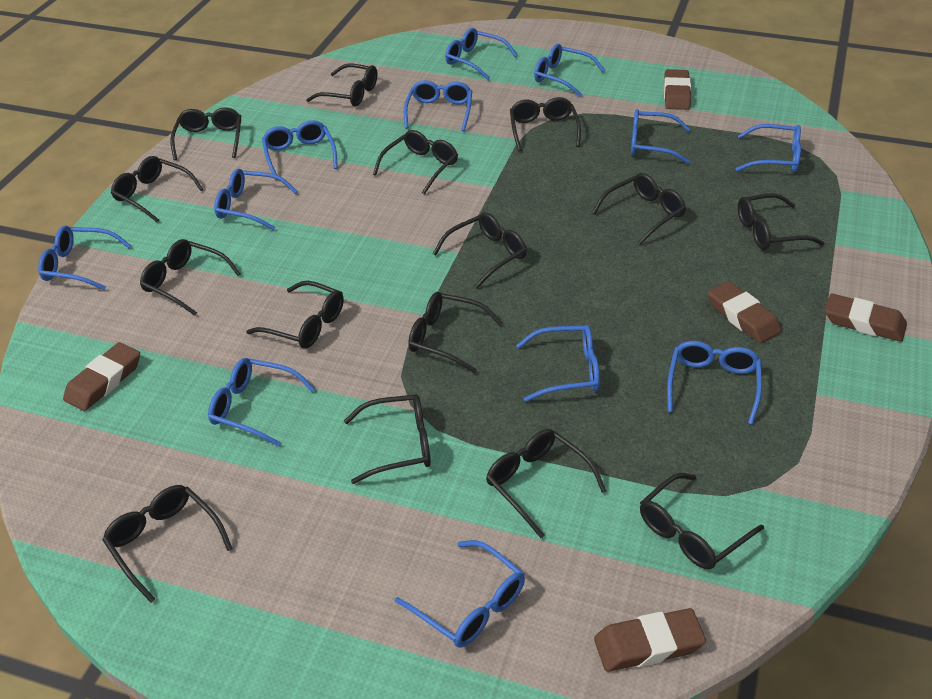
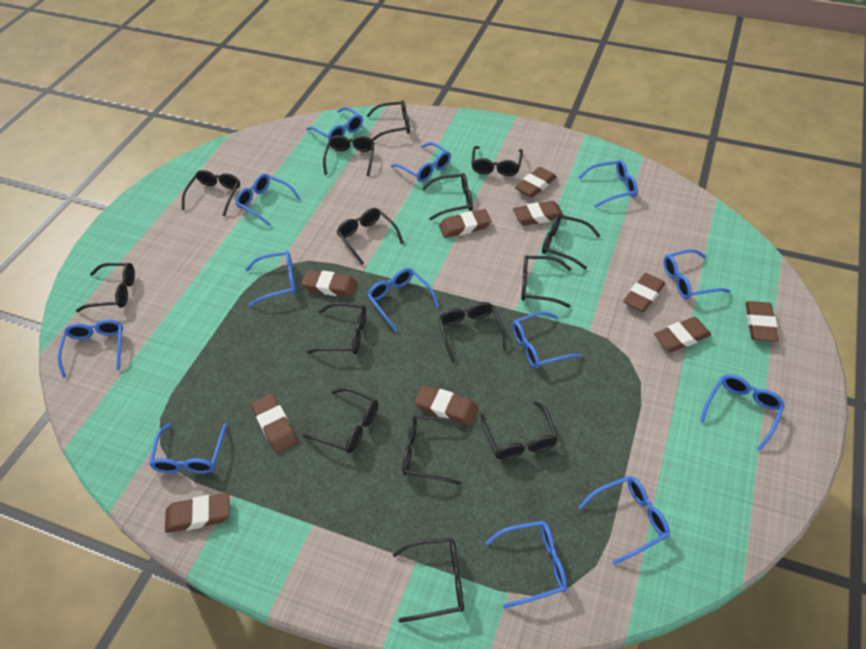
blue glasses: 12 -> 13
brown eraser: 5 -> 10

